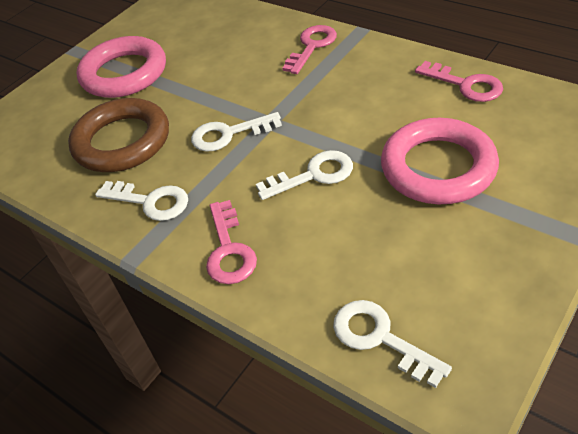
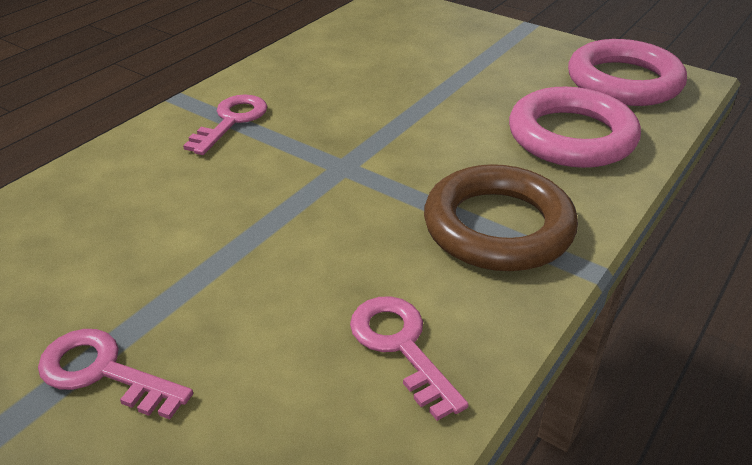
white key: 4 -> 0

